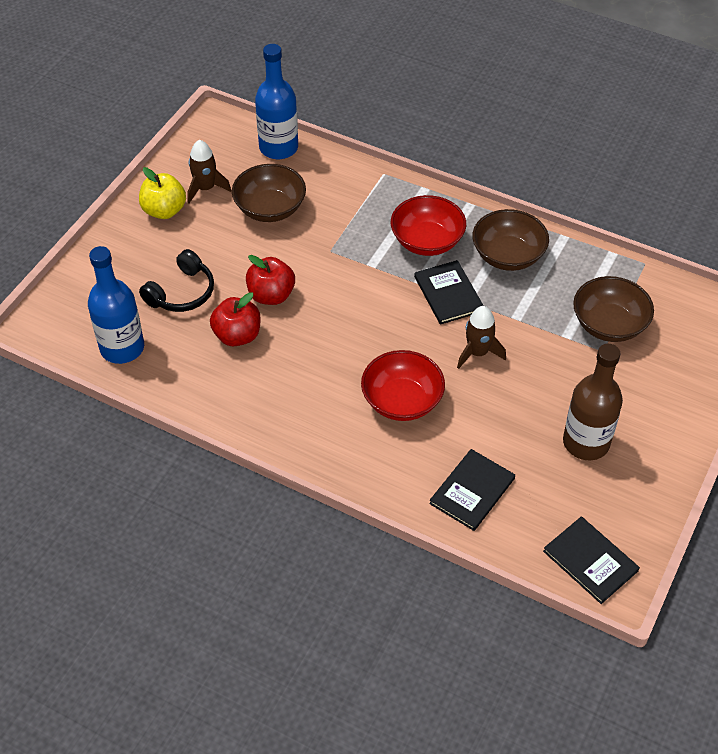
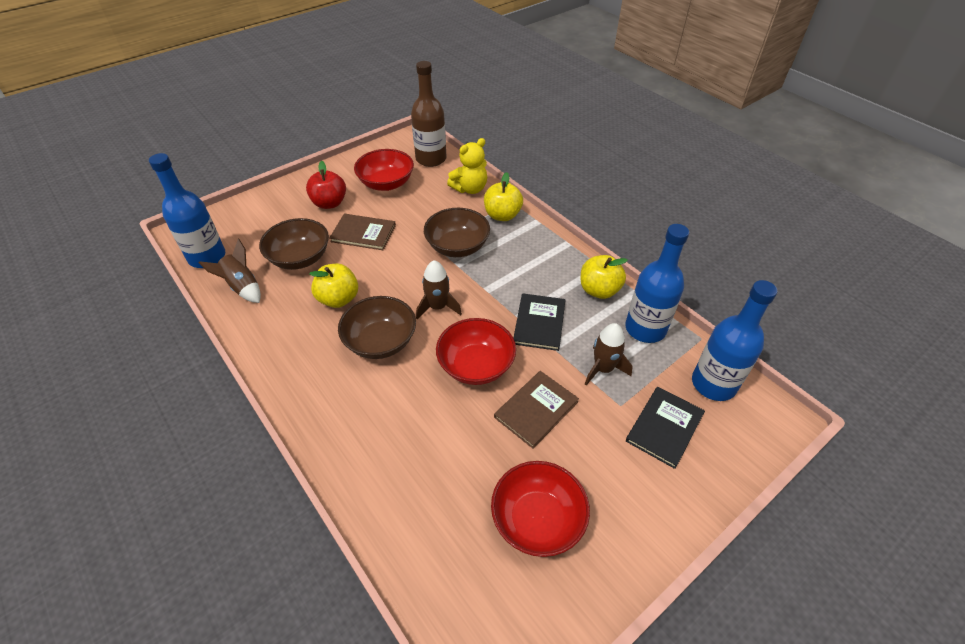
black book: 3 -> 2
black headphones: 1 -> 0
blue bottle: 2 -> 3
brown book: 0 -> 2
brown rocket: 2 -> 3
red apple: 2 -> 1
red bowl: 2 -> 3
yellow apple: 1 -> 3
yellow teddy bear: 0 -> 1

